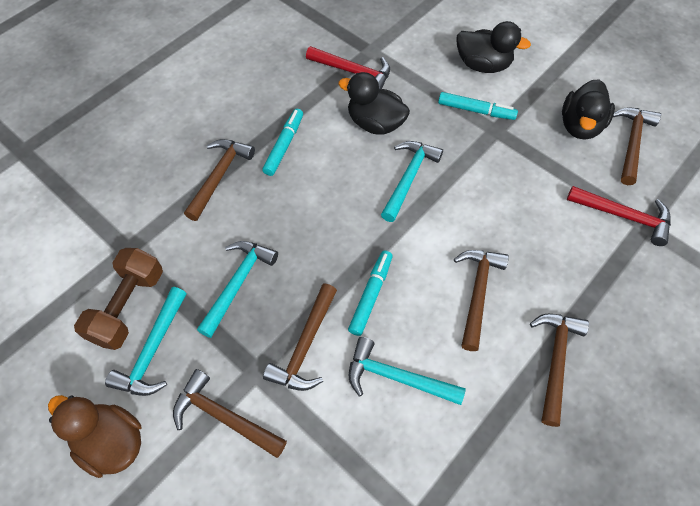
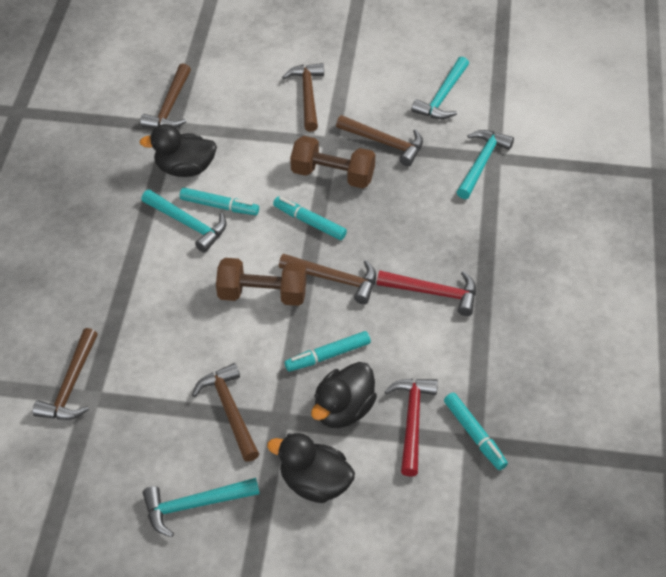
brown duck: 1 -> 0
brown dumbbell: 1 -> 2
turquoise marker: 3 -> 4

